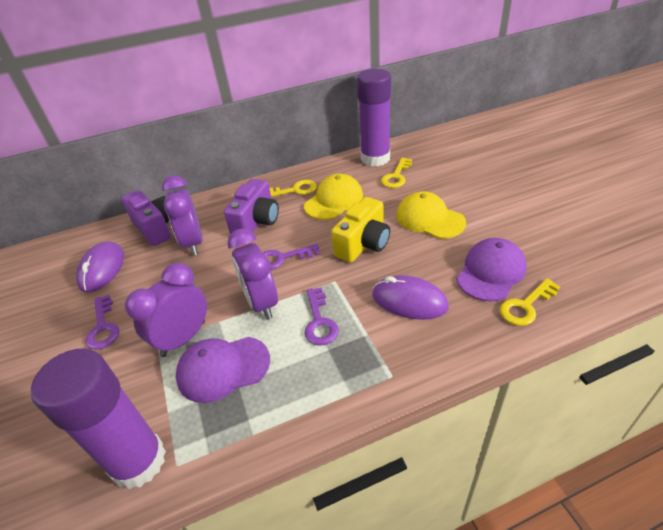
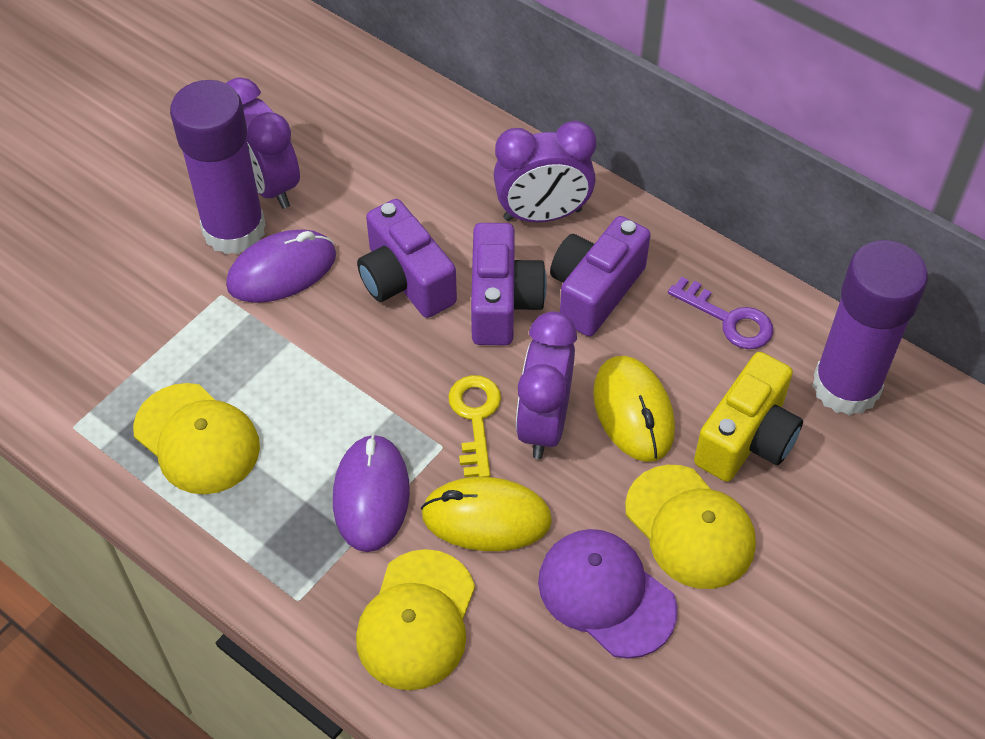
purple camera: 2 -> 3
purple cap: 2 -> 1
purple key: 3 -> 1
yellow cap: 2 -> 3
yellow key: 3 -> 1
yellow mouse: 0 -> 2

